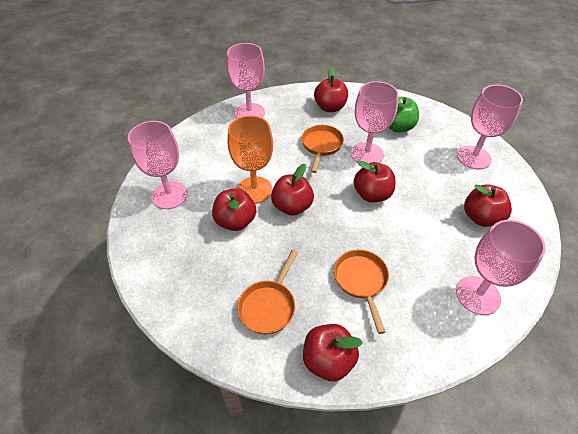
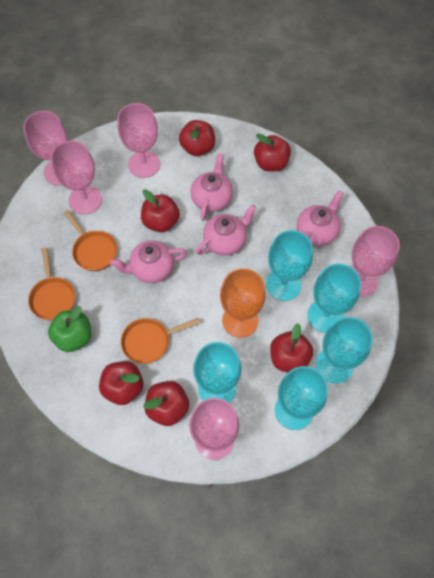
pink teapot: 0 -> 4
turquoise goblet: 0 -> 5

